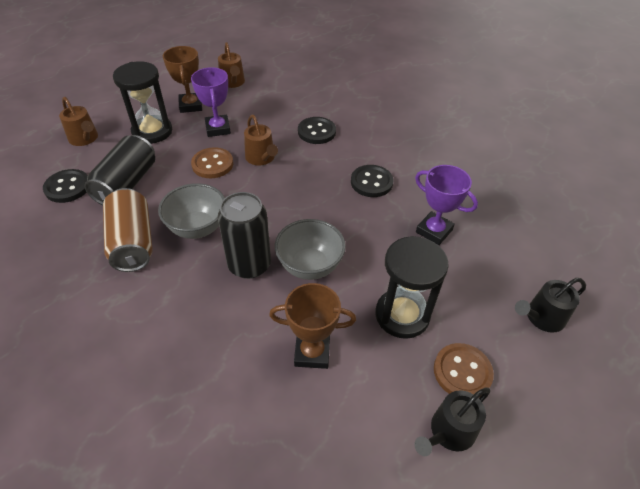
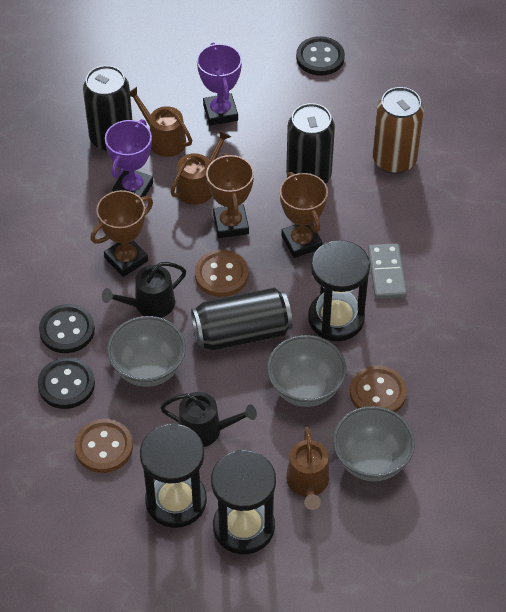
black can: 2 -> 3
black hourglass: 2 -> 3
brown button: 2 -> 3
brown trophy: 2 -> 3
grey bowl: 2 -> 3
grey domino: 0 -> 1

